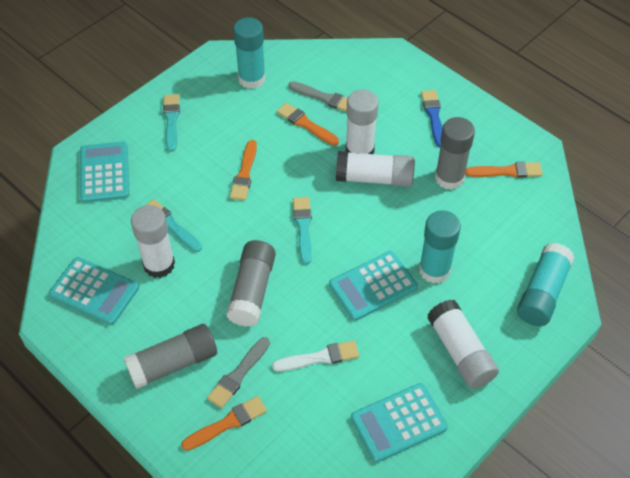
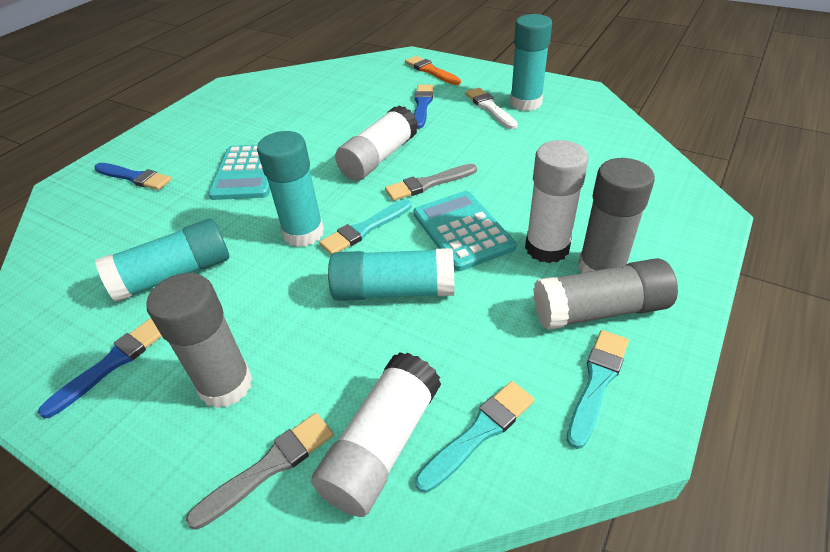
blue brush: 1 -> 3
orange brush: 4 -> 1
turquoise calculator: 4 -> 2
turquoise glue stick: 3 -> 4
white glue stick: 4 -> 3

